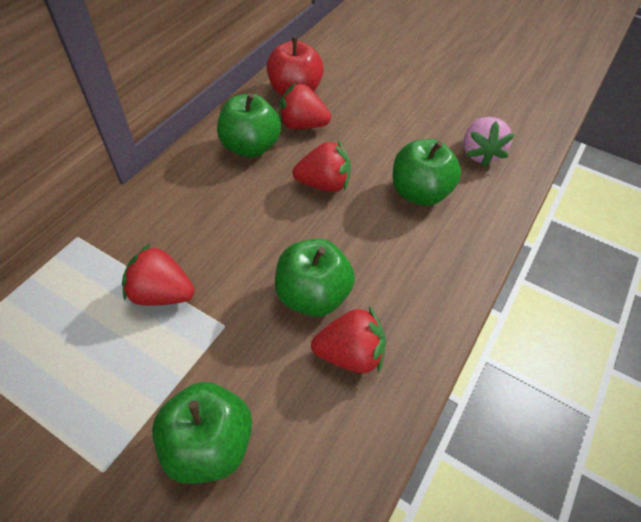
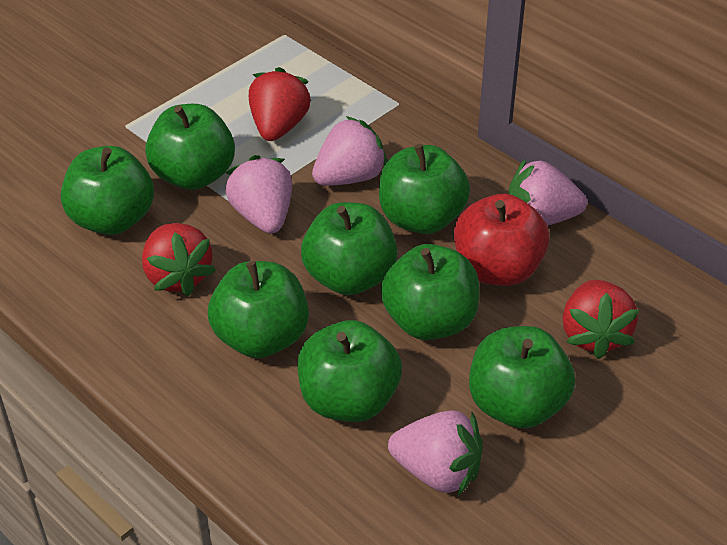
green apple: 4 -> 8
pink strawberry: 1 -> 4
red strawberry: 4 -> 3

